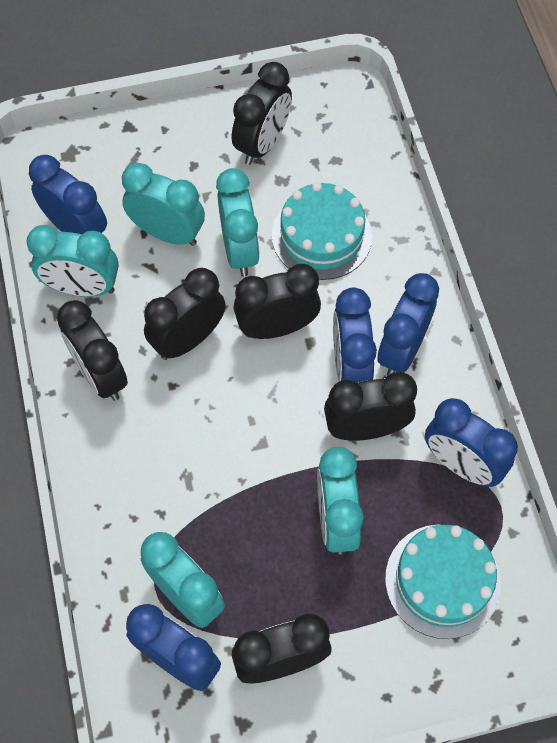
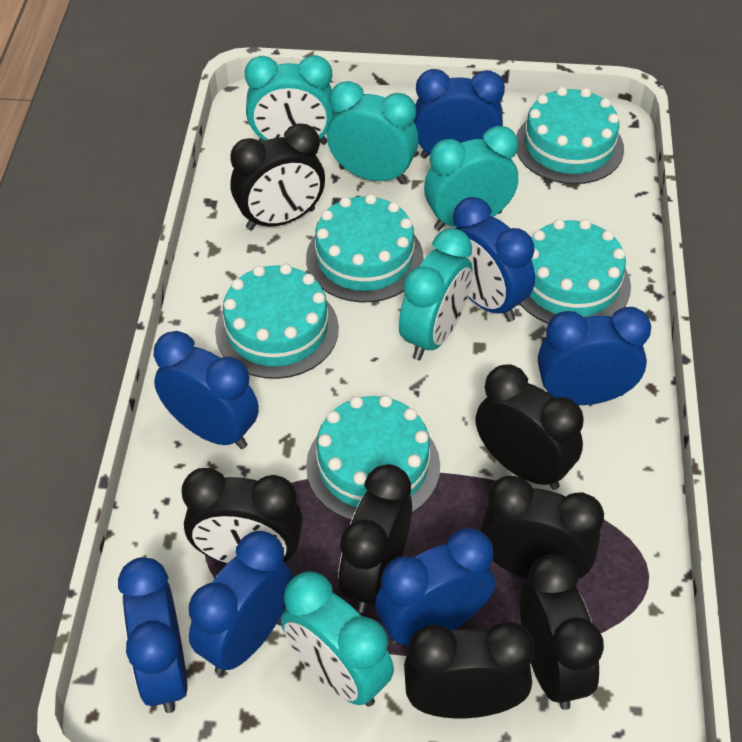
black clock: 6 -> 7
blue clock: 5 -> 7
turquoise cake: 2 -> 5

